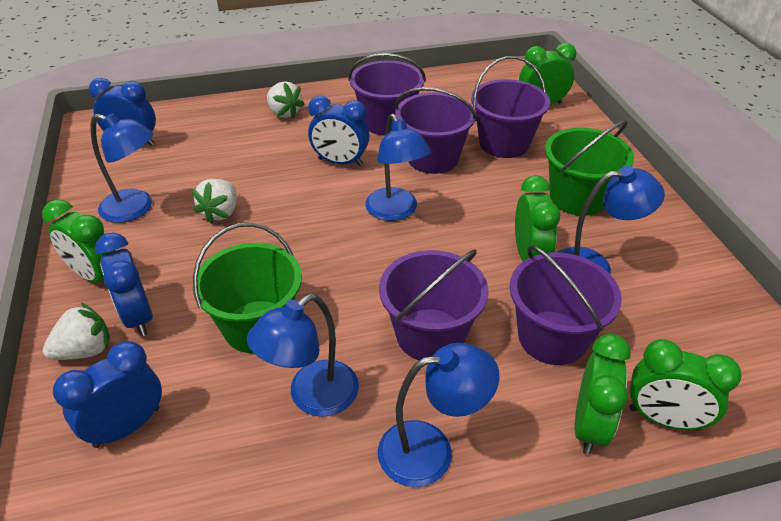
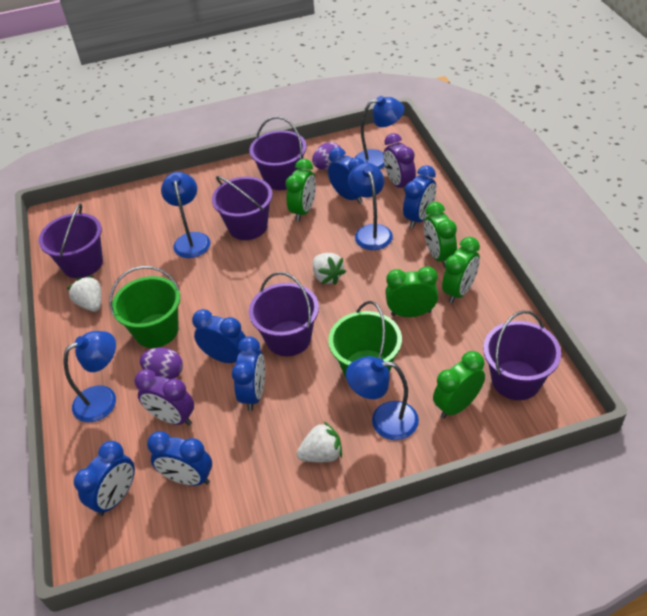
blue clock: 4 -> 6
purple clock: 0 -> 2
purple egg: 0 -> 2

